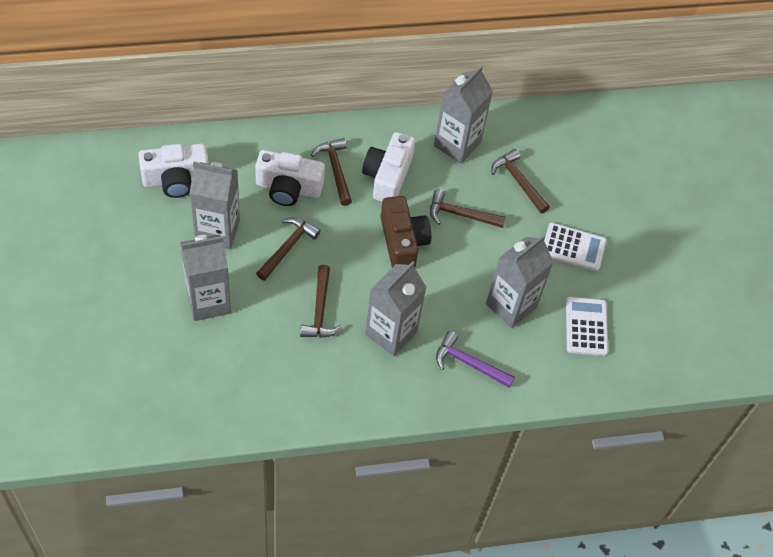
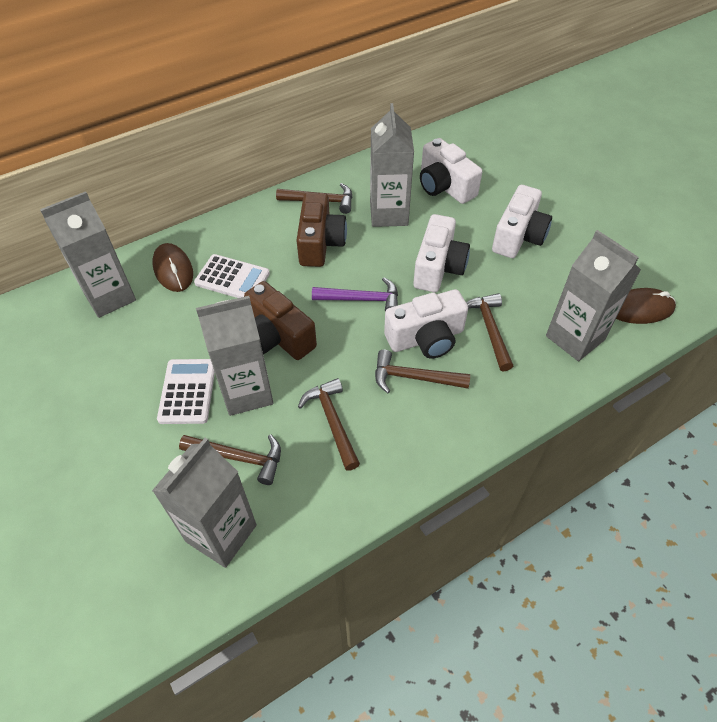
brown camera: 1 -> 2
brown mouse: 0 -> 2
white camera: 3 -> 4

